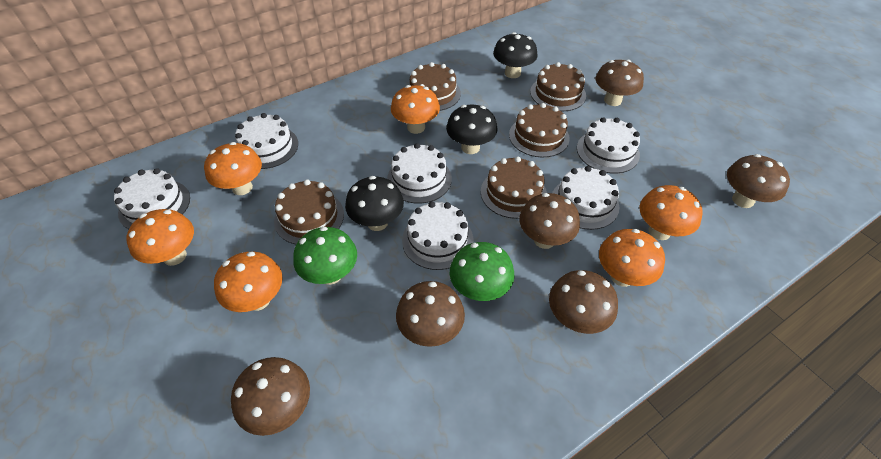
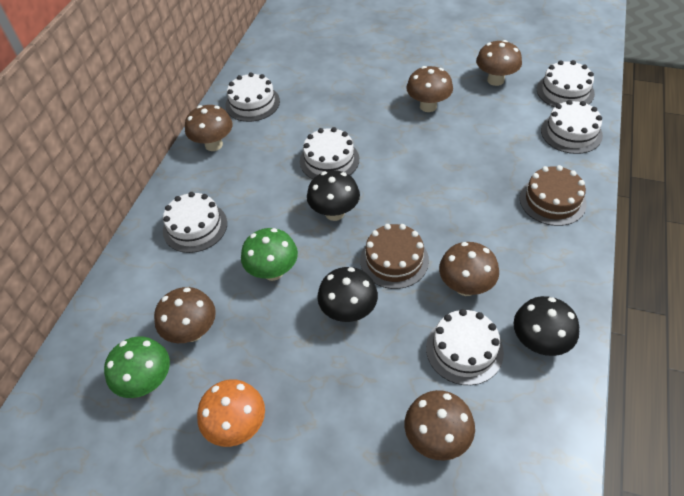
brown cake: 5 -> 2
orange mushroom: 6 -> 1

